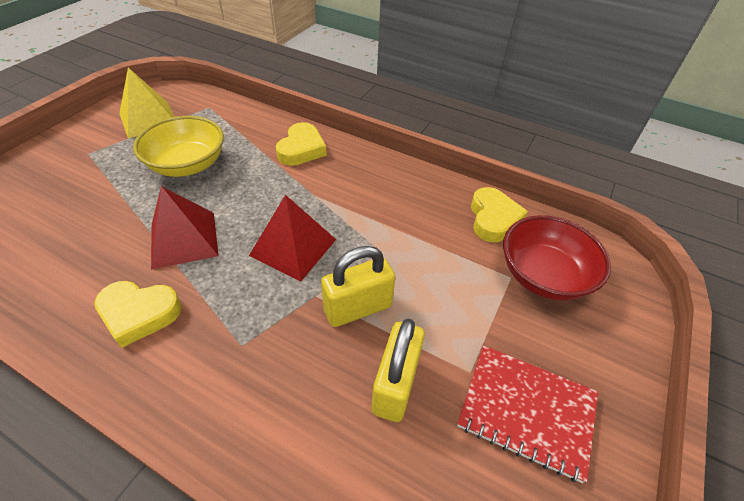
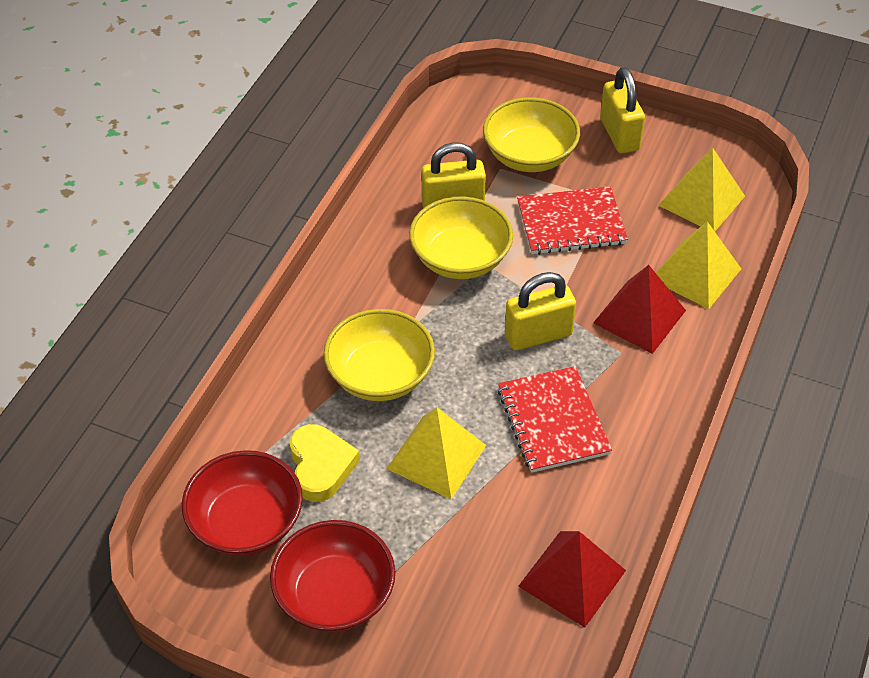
red bowl: 1 -> 2
red notebook: 1 -> 2
yellow bowl: 1 -> 3
yellow heart: 3 -> 1
yellow padlock: 2 -> 3
yellow pyramid: 1 -> 3

